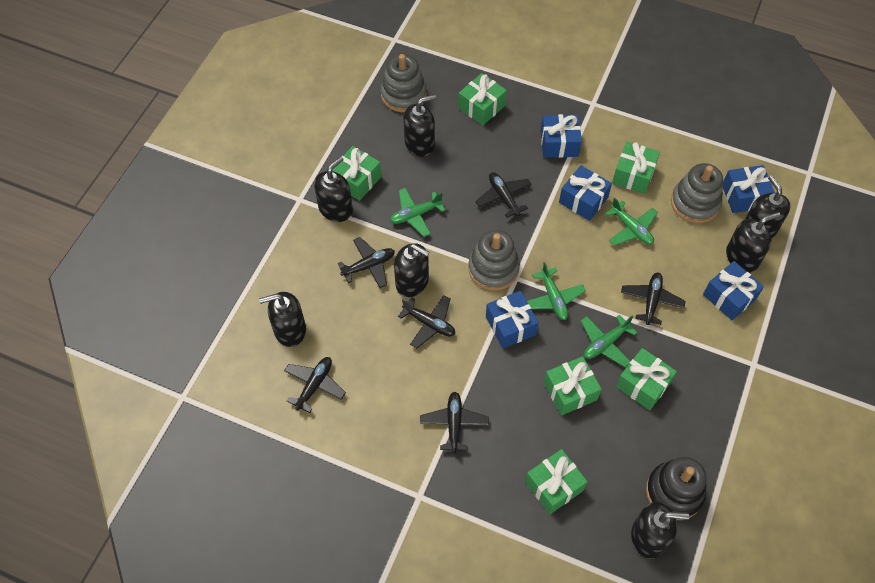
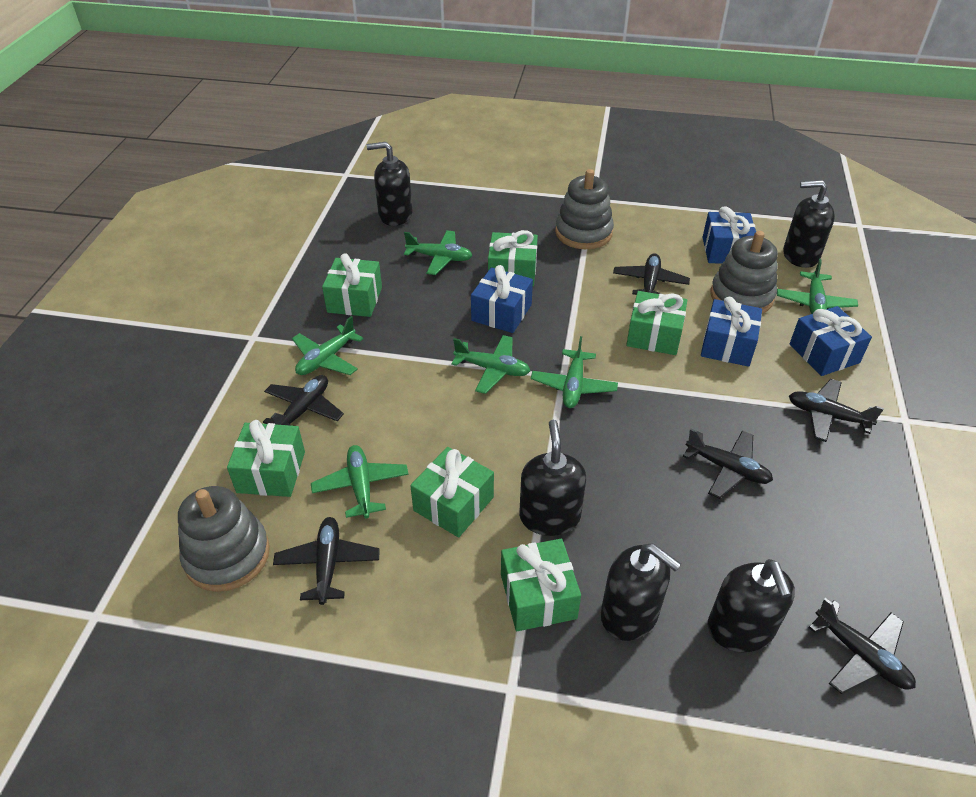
black soap dispenser: 7 -> 5
black stacking toy: 1 -> 0
blue gift: 5 -> 4
green plane: 4 -> 6

